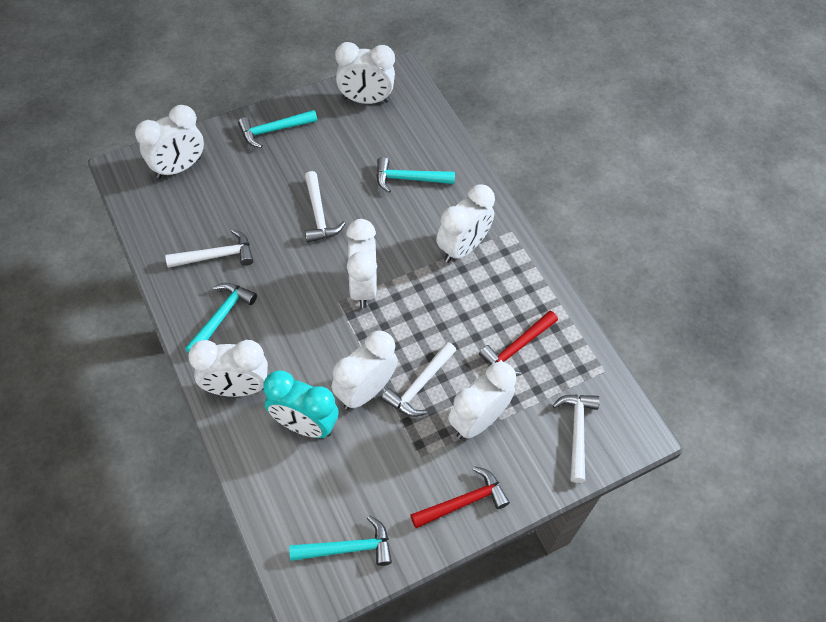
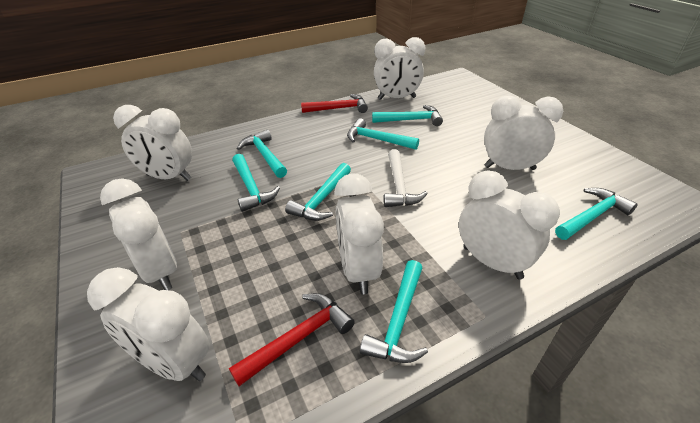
turquoise clock: 1 -> 0
turquoise hammer: 4 -> 7
white hammer: 4 -> 1

